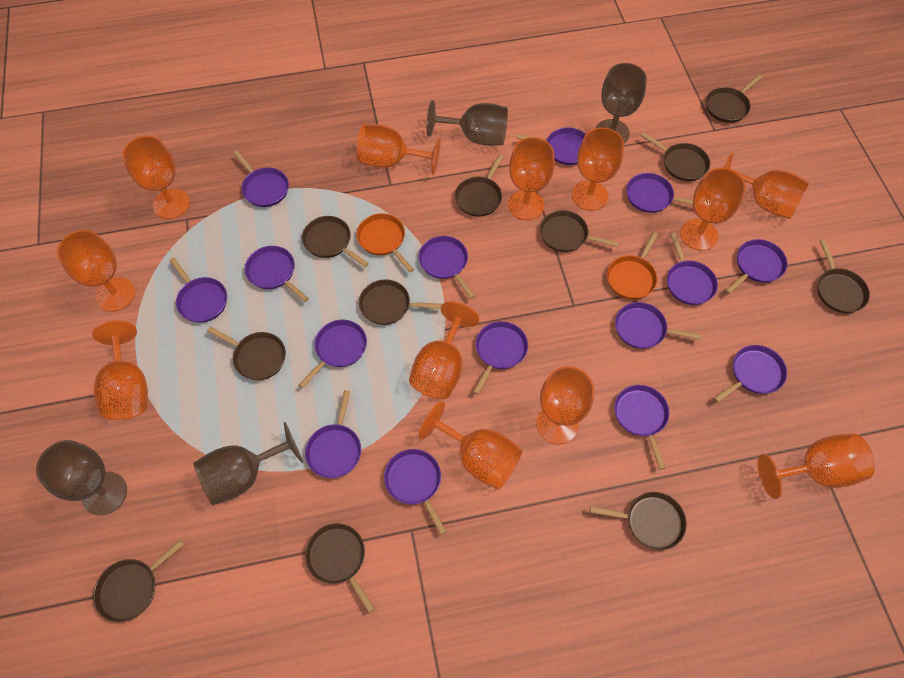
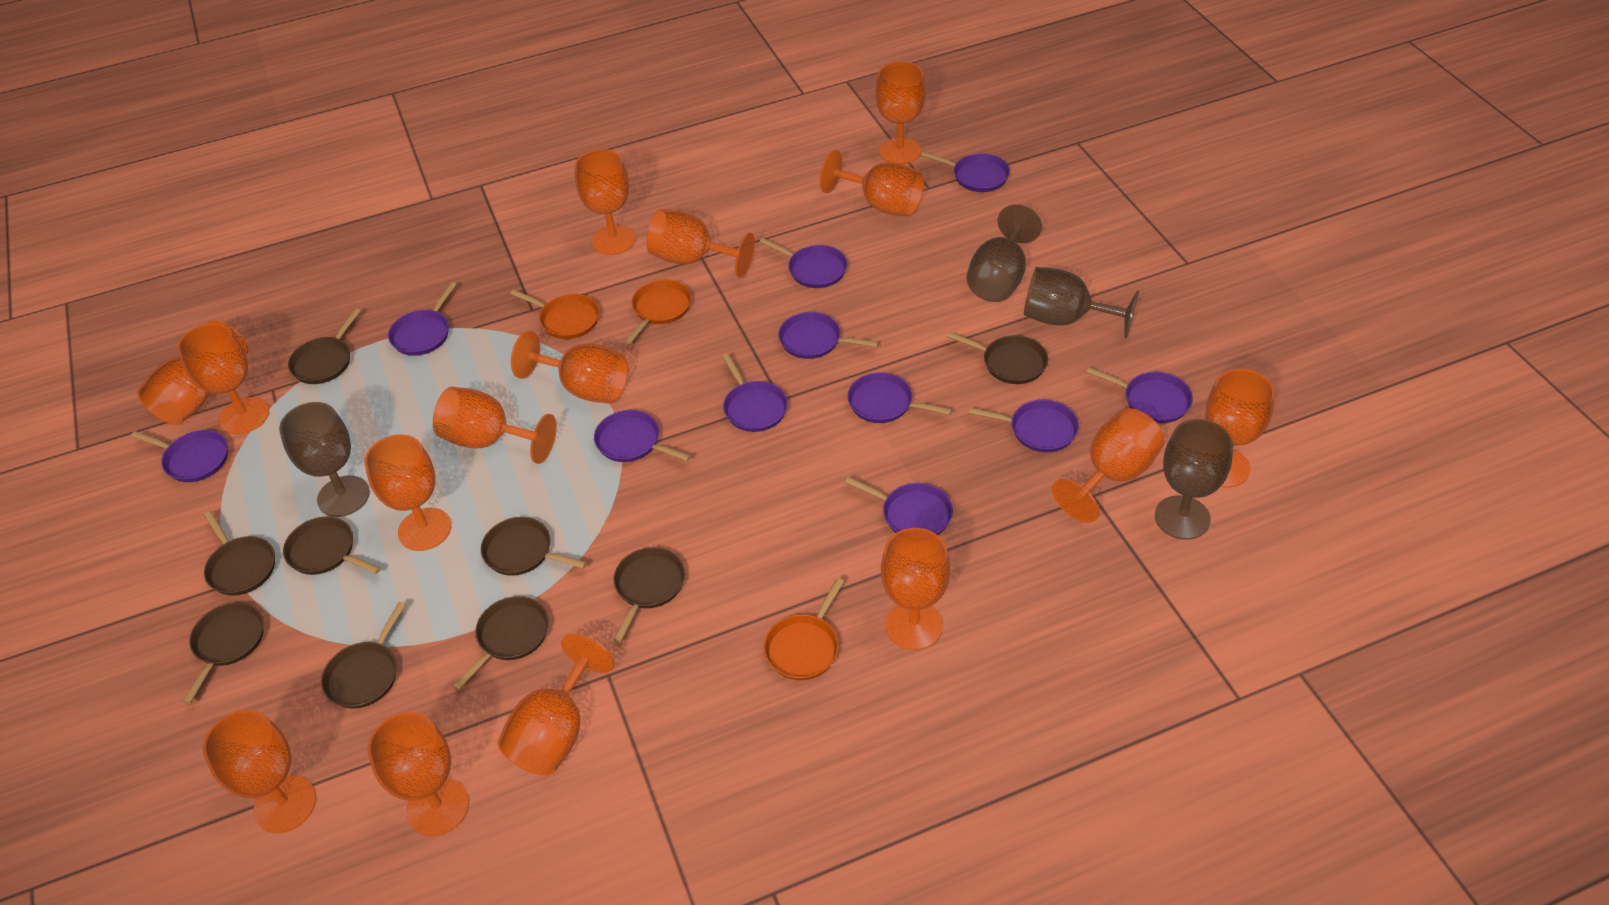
brown pan: 11 -> 9
orange goblet: 12 -> 15
orange pan: 2 -> 3
purple pan: 15 -> 11

